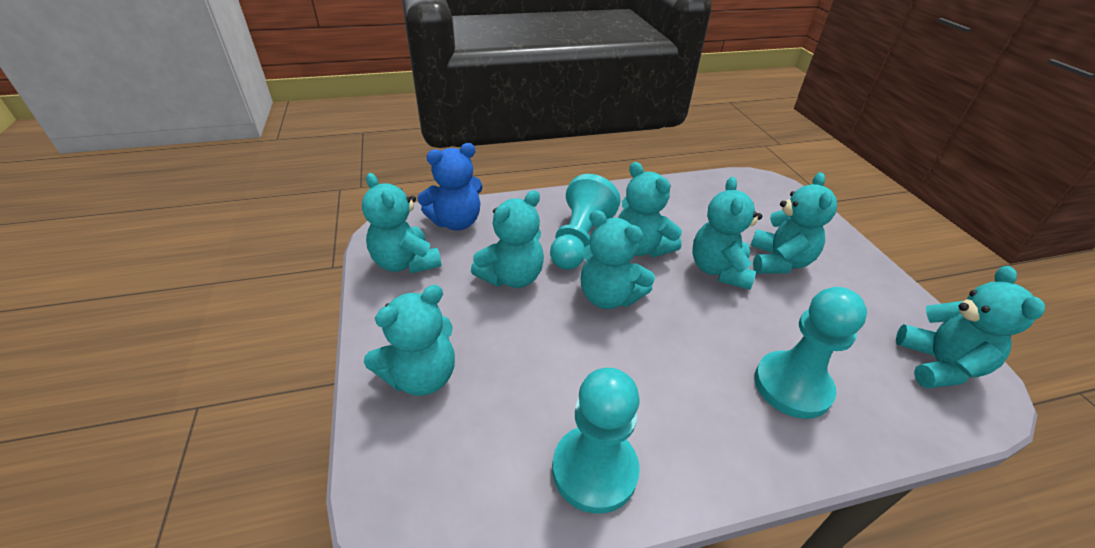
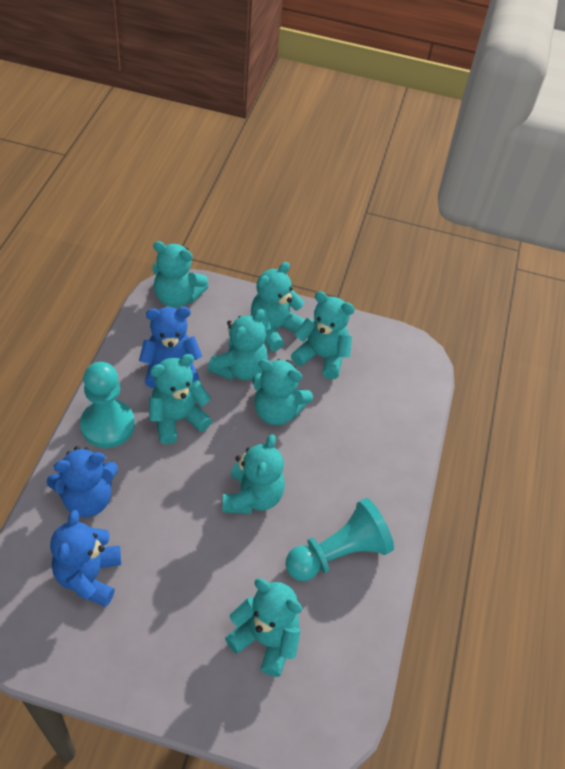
blue teddy bear: 1 -> 3
turquoise pawn: 3 -> 2

